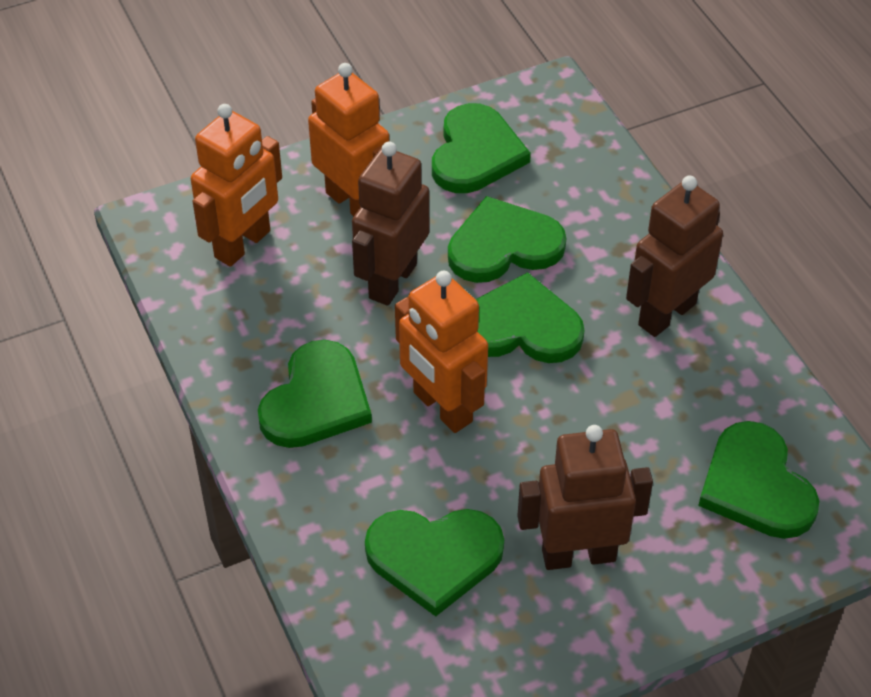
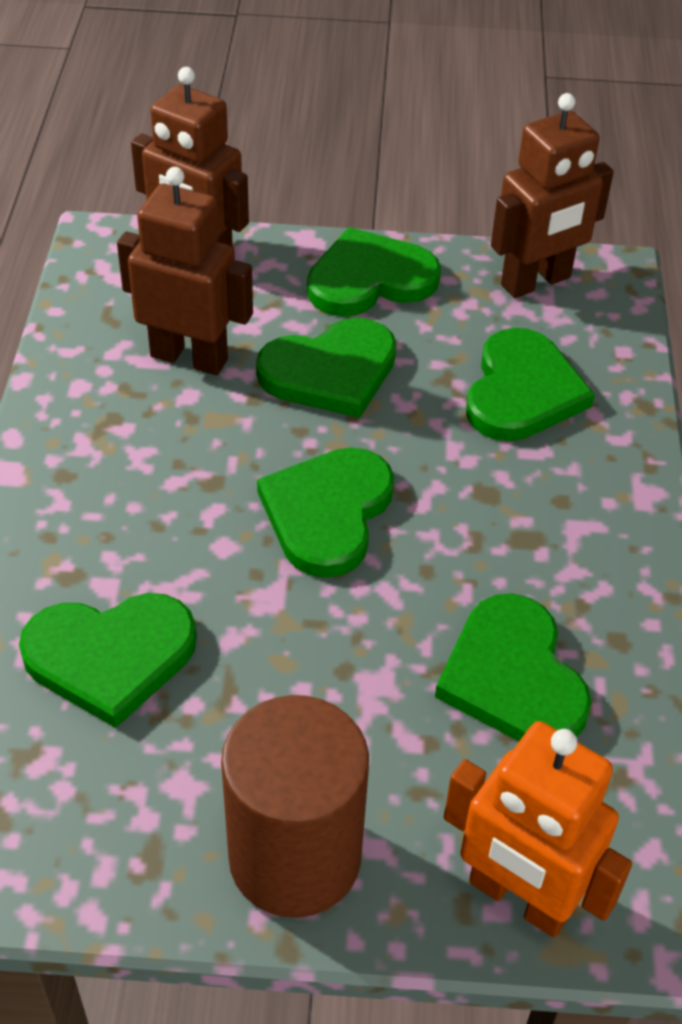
brown cylinder: 0 -> 1
orange robot: 3 -> 1

